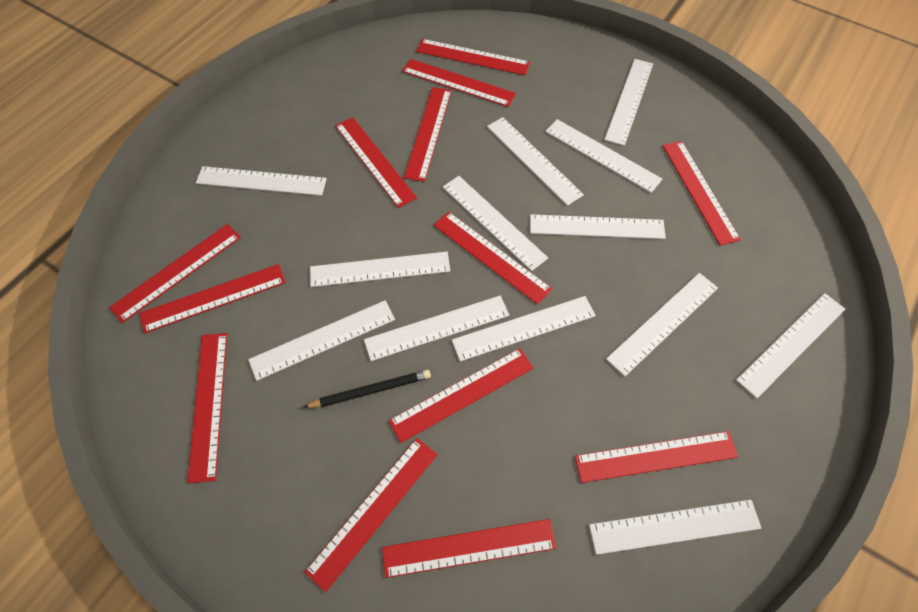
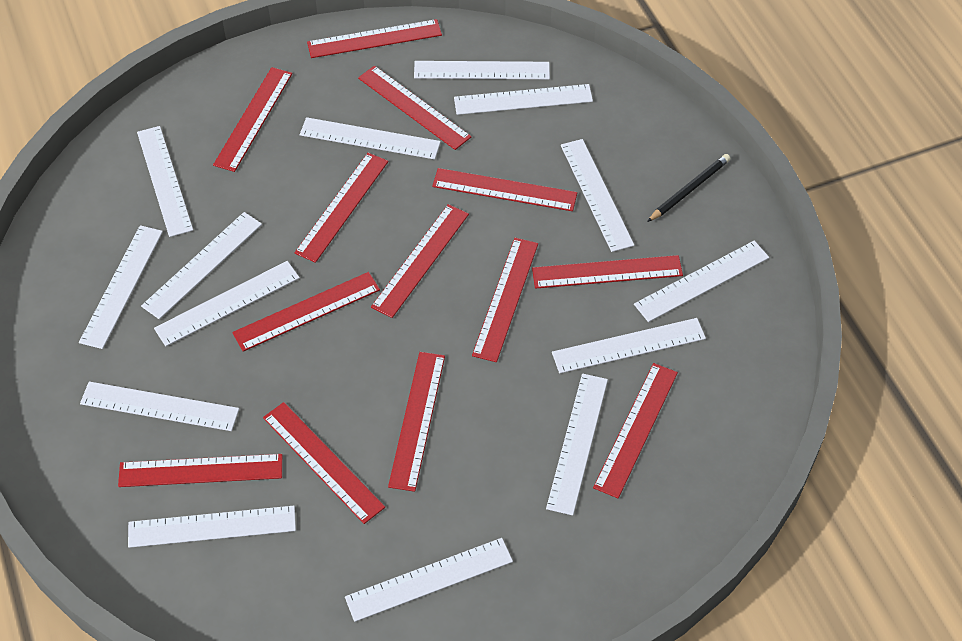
white ruler: 13 -> 14

